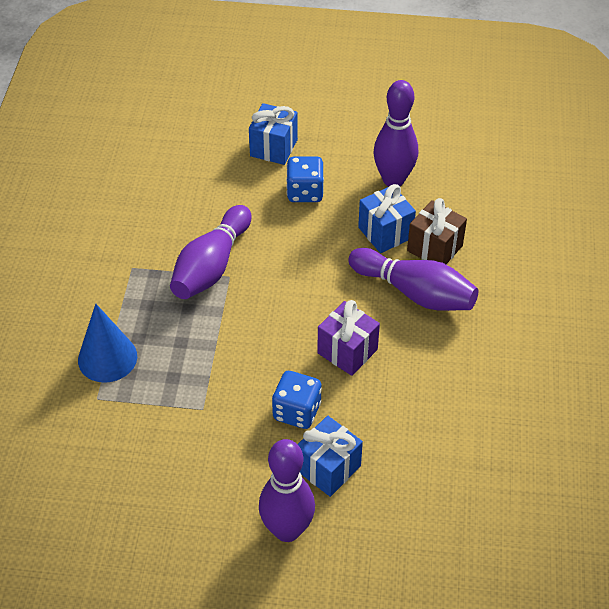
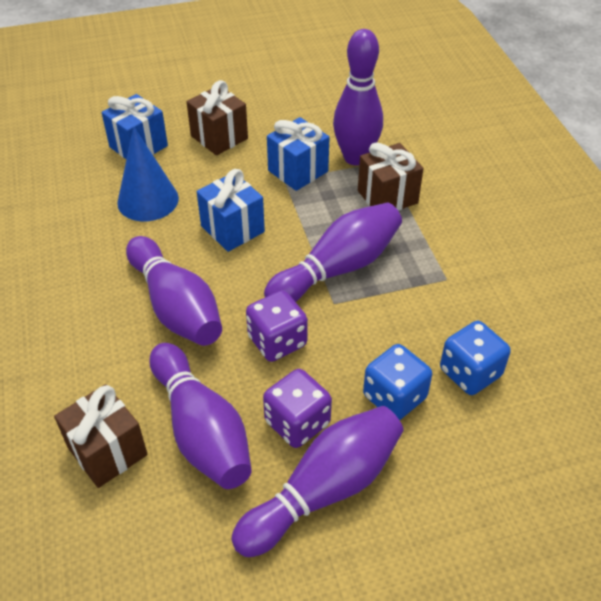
brown gift: 1 -> 3
purple bowling pin: 4 -> 5
purple dice: 0 -> 2
purple gift: 1 -> 0

